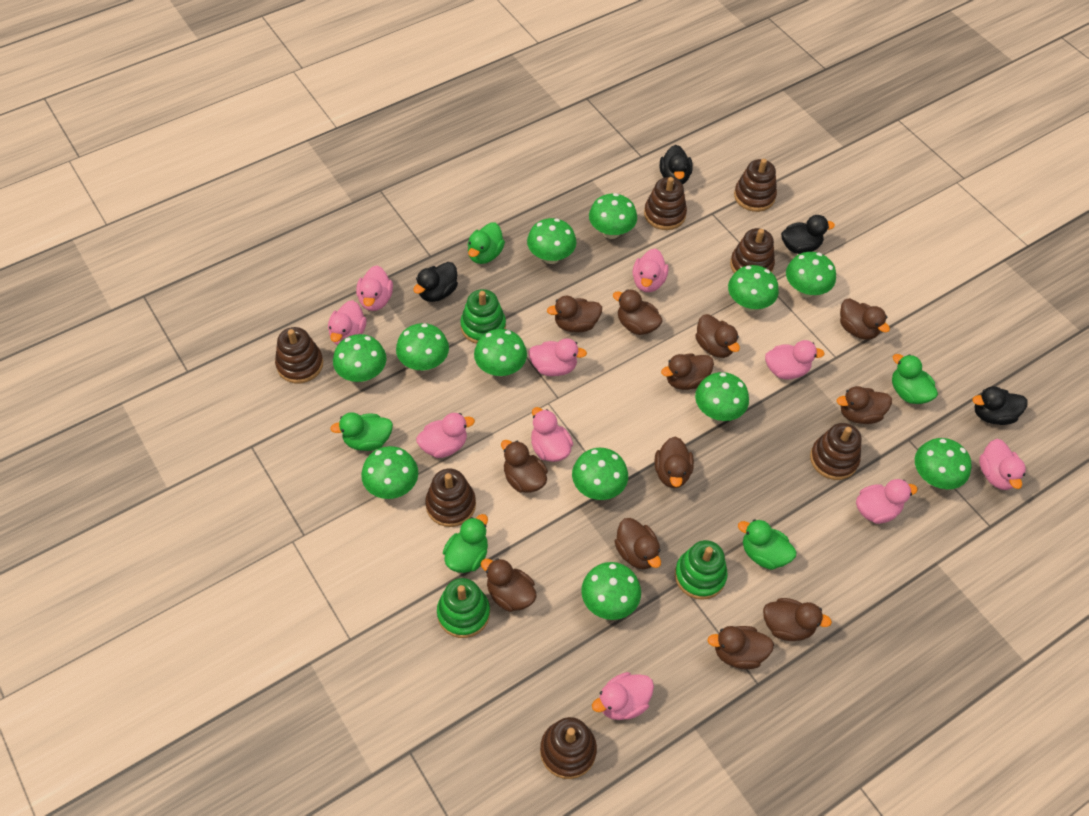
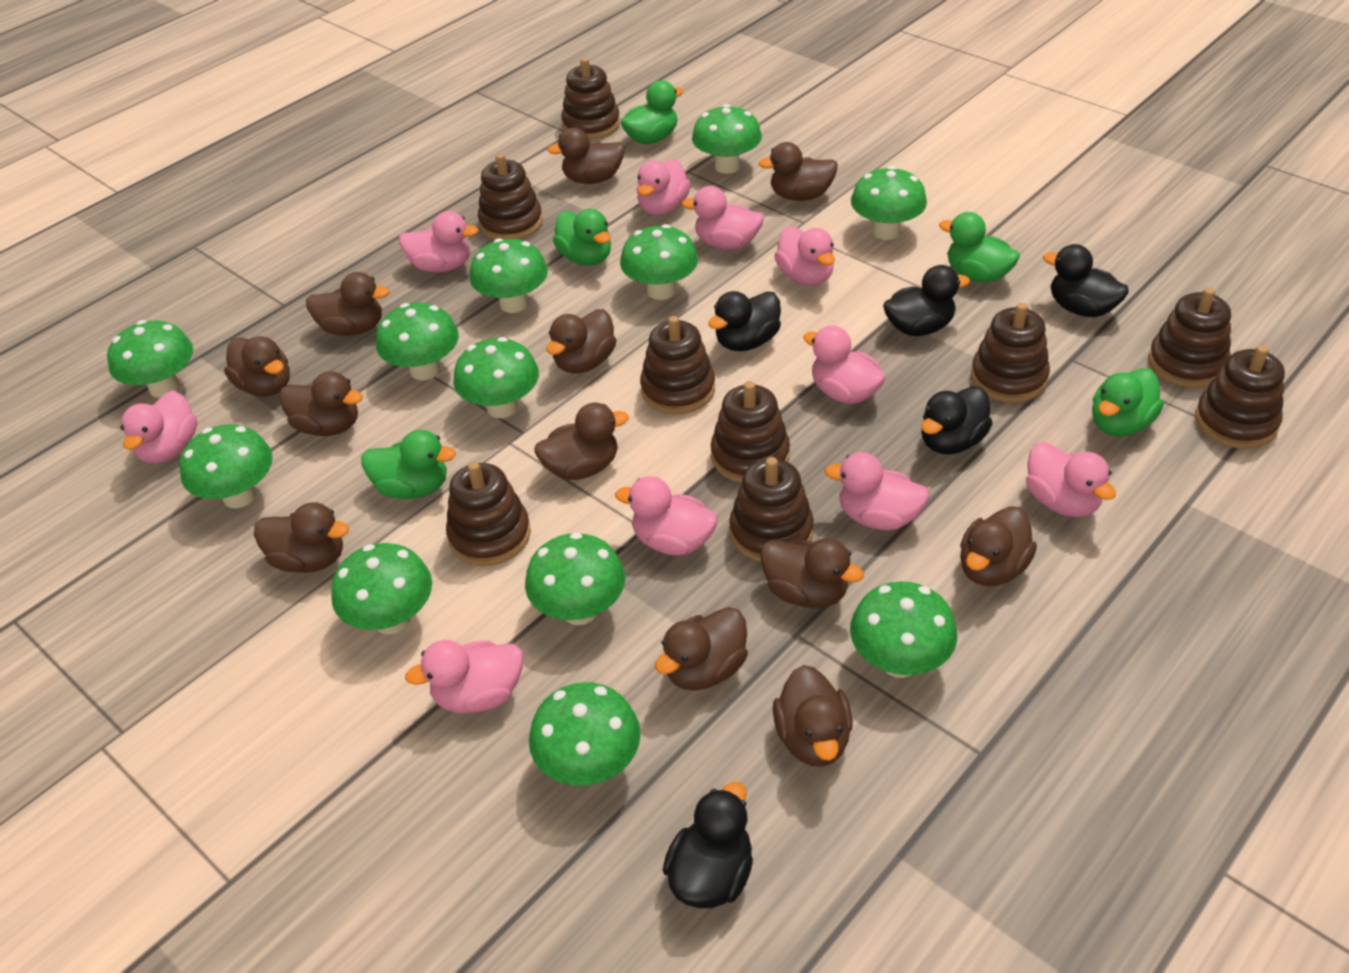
black duck: 4 -> 5
brown stacking toy: 7 -> 9
green stacking toy: 3 -> 0

